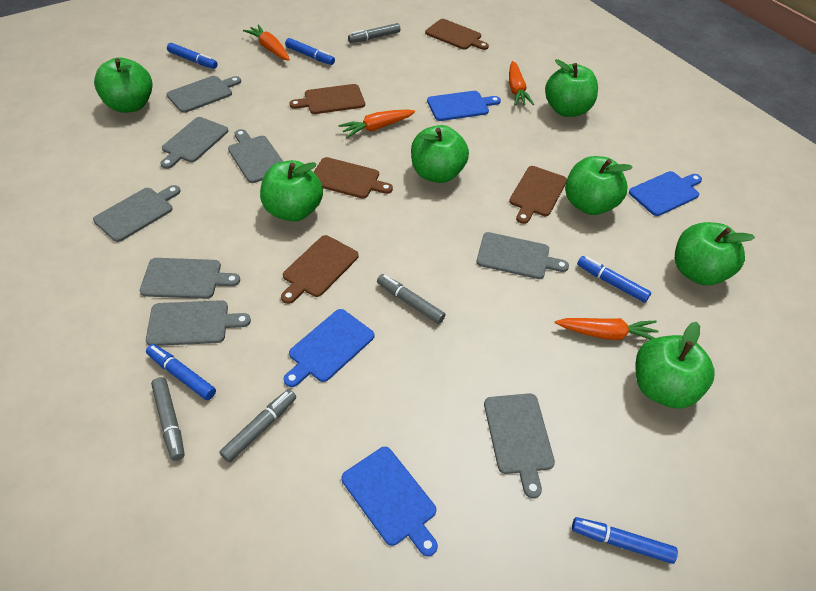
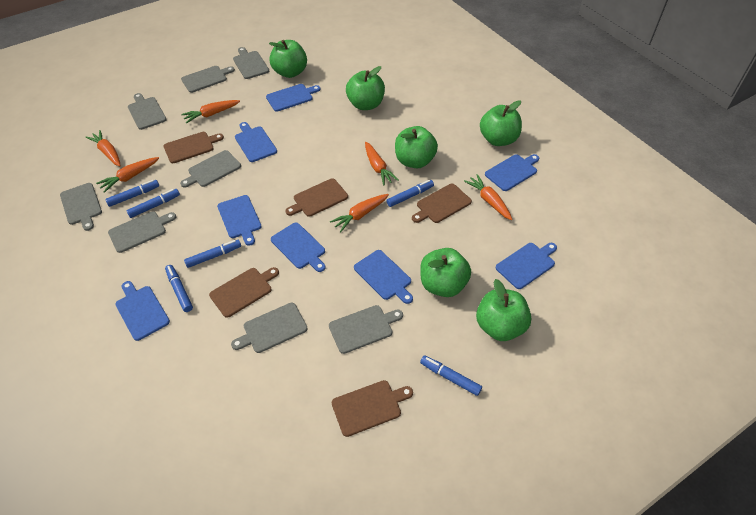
blue cutting board: 4 -> 8
blue marker: 5 -> 6
green apple: 7 -> 6
grey marker: 4 -> 0
orange carrot: 4 -> 6

